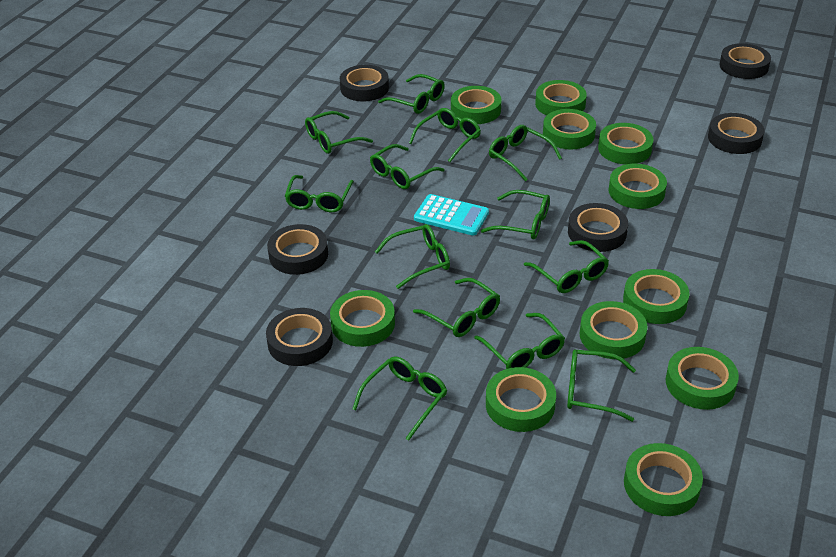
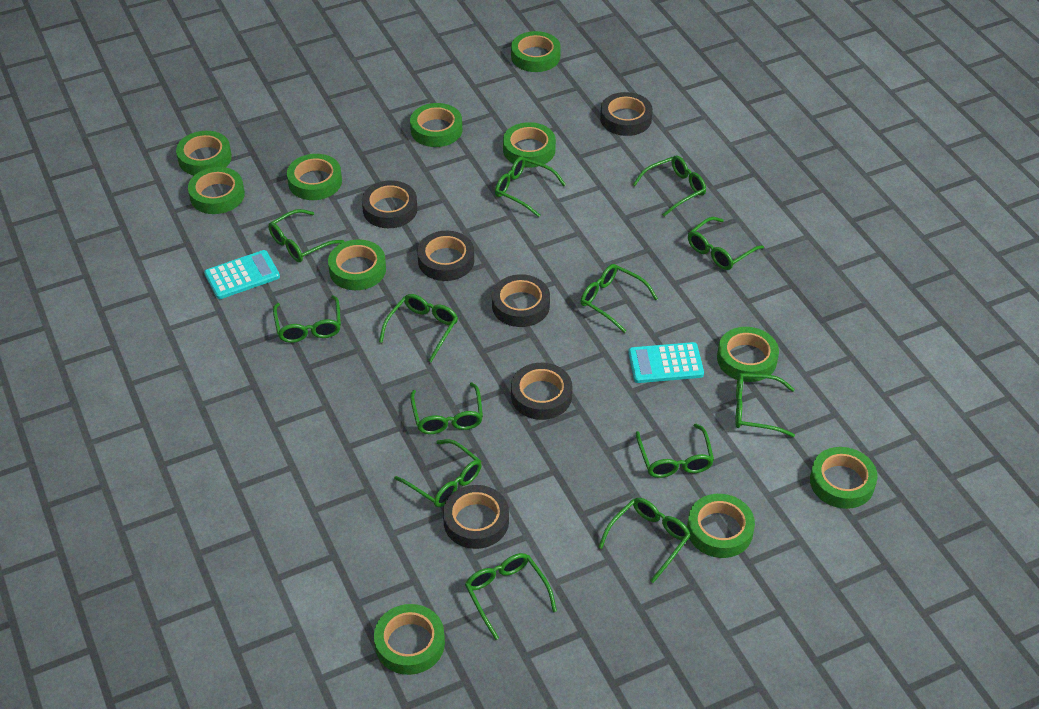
turquoise calculator: 1 -> 2

